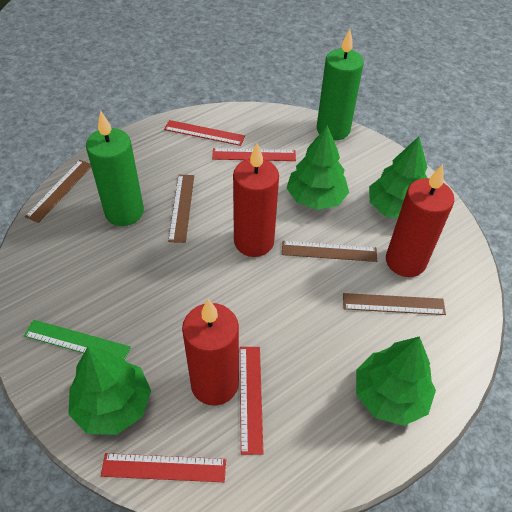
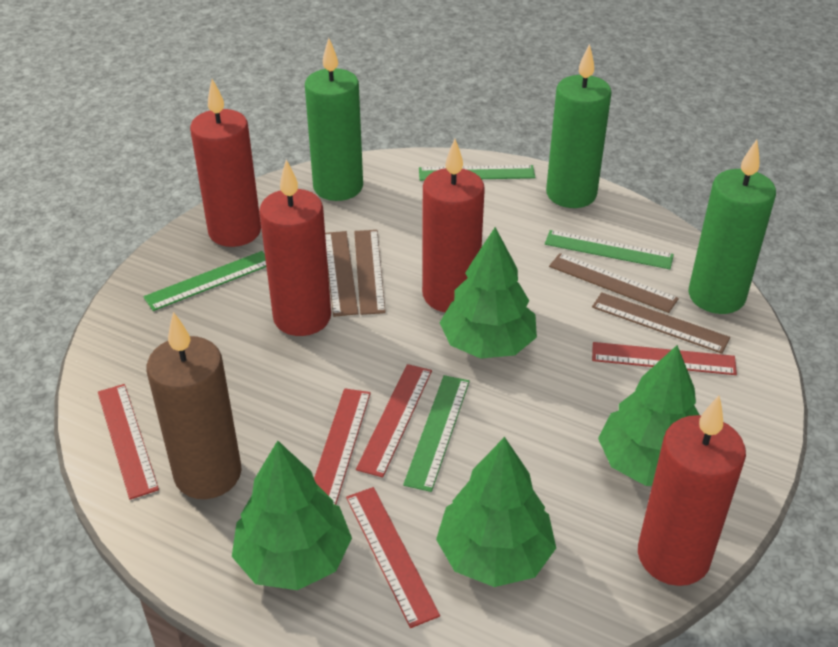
brown candle: 0 -> 1
green candle: 2 -> 3
green ruler: 1 -> 4
red candle: 3 -> 4
red ruler: 4 -> 5

